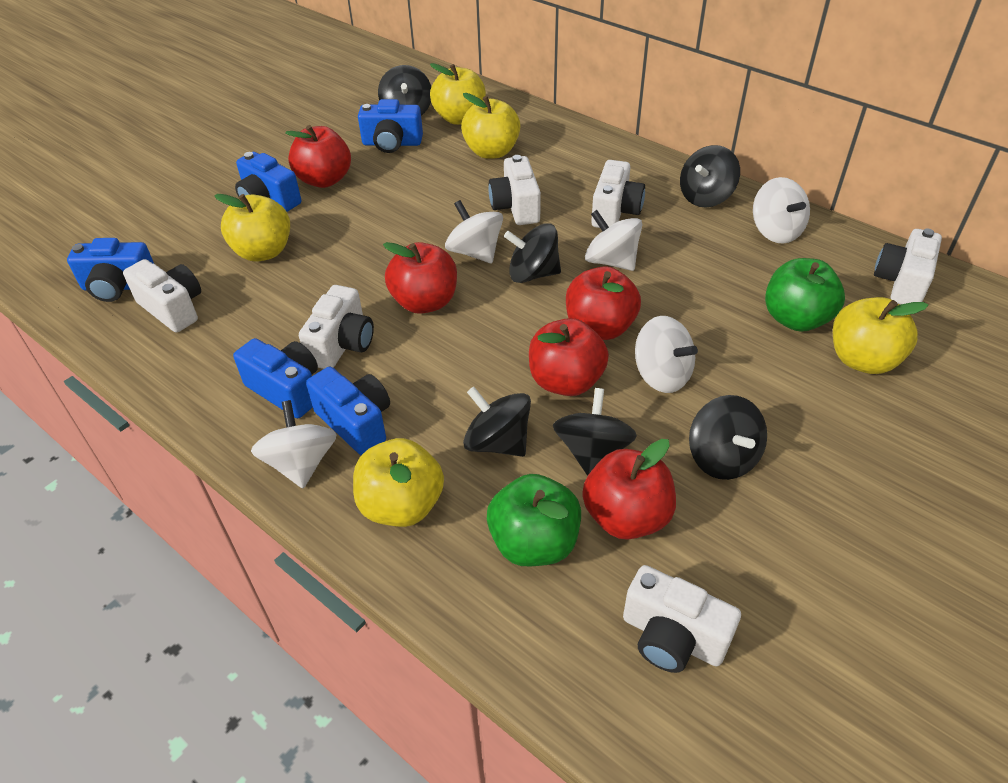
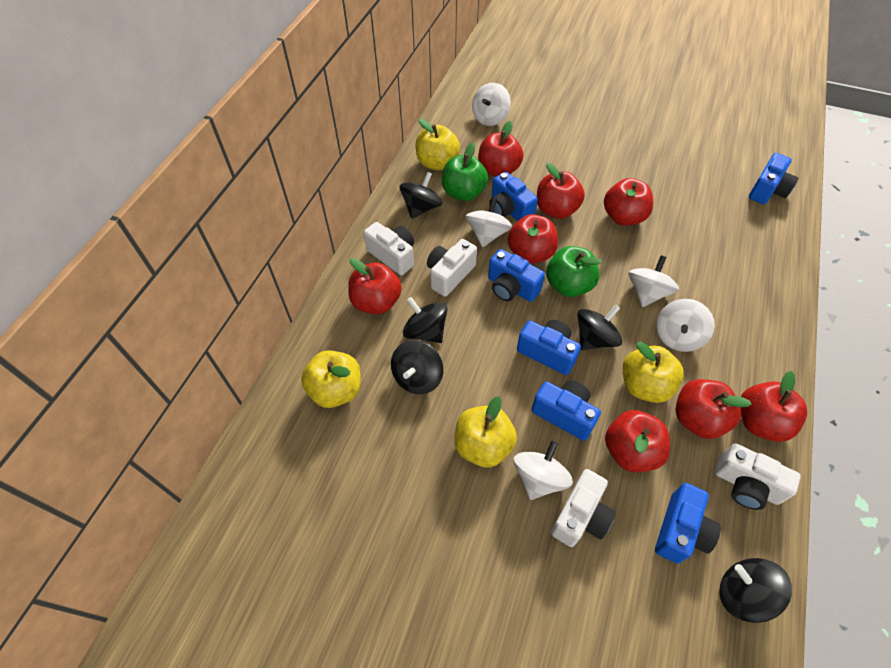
black spinning top: 6 -> 5
blue camera: 5 -> 6
red apple: 5 -> 8
white camera: 6 -> 4
yellow apple: 5 -> 4

